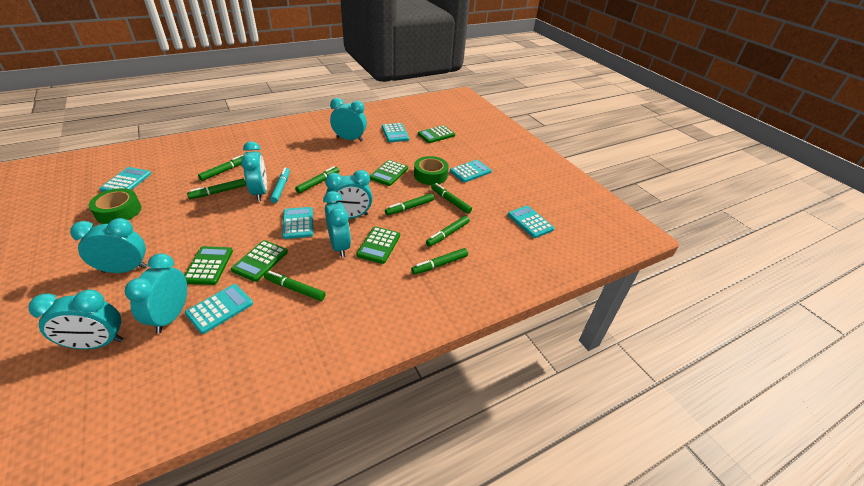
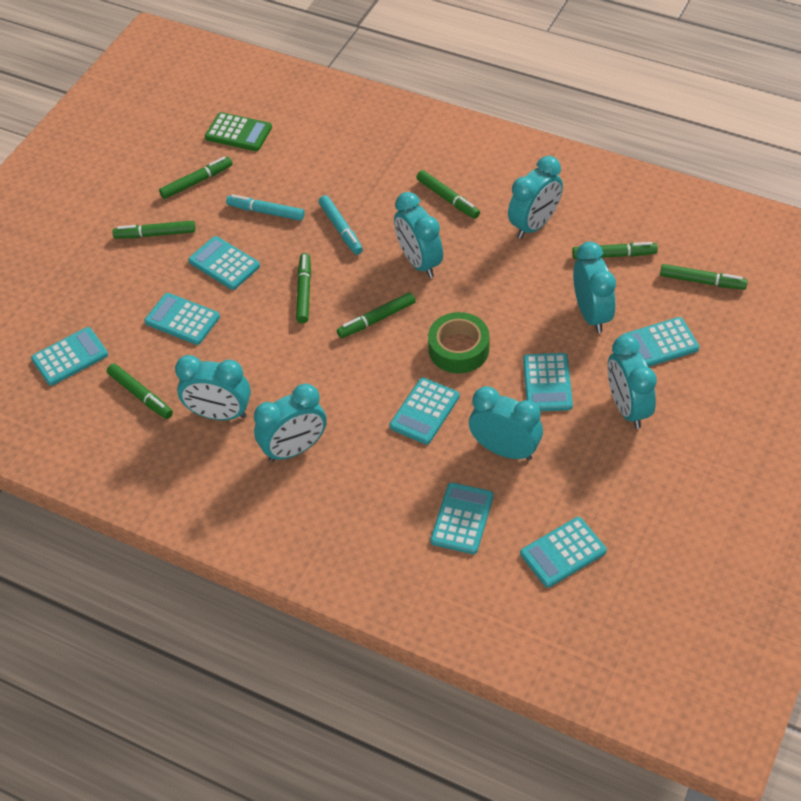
green calculator: 5 -> 1
green tape: 2 -> 1
turquoise calculator: 6 -> 8
turquoise marker: 1 -> 2

